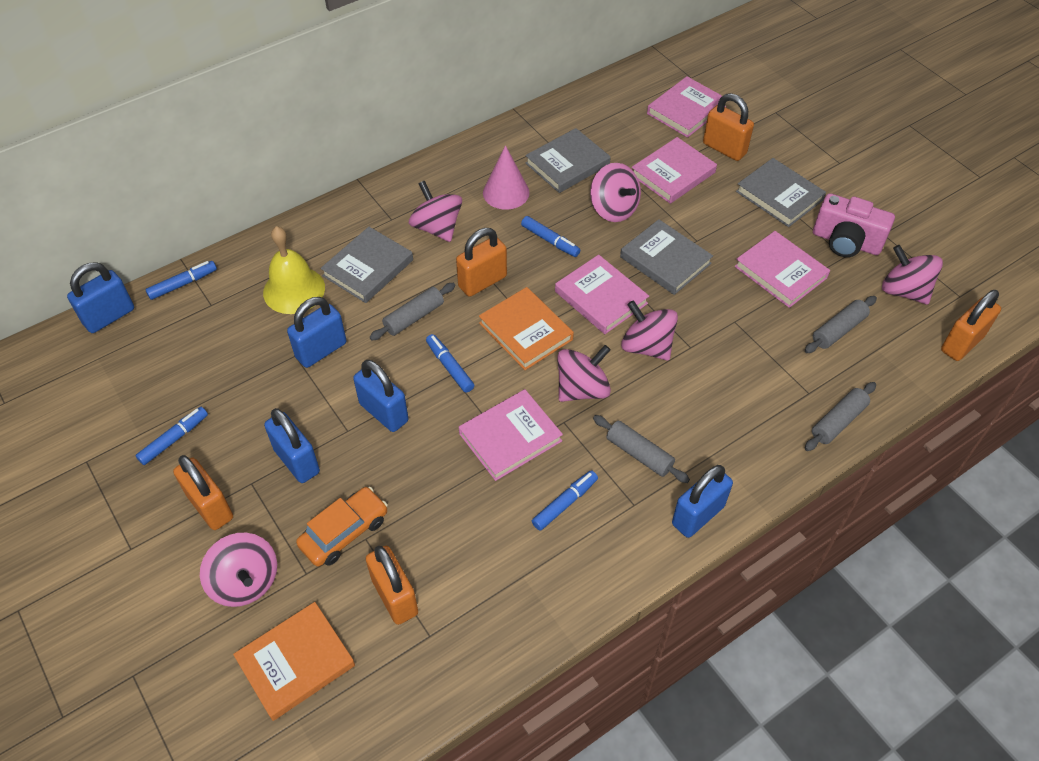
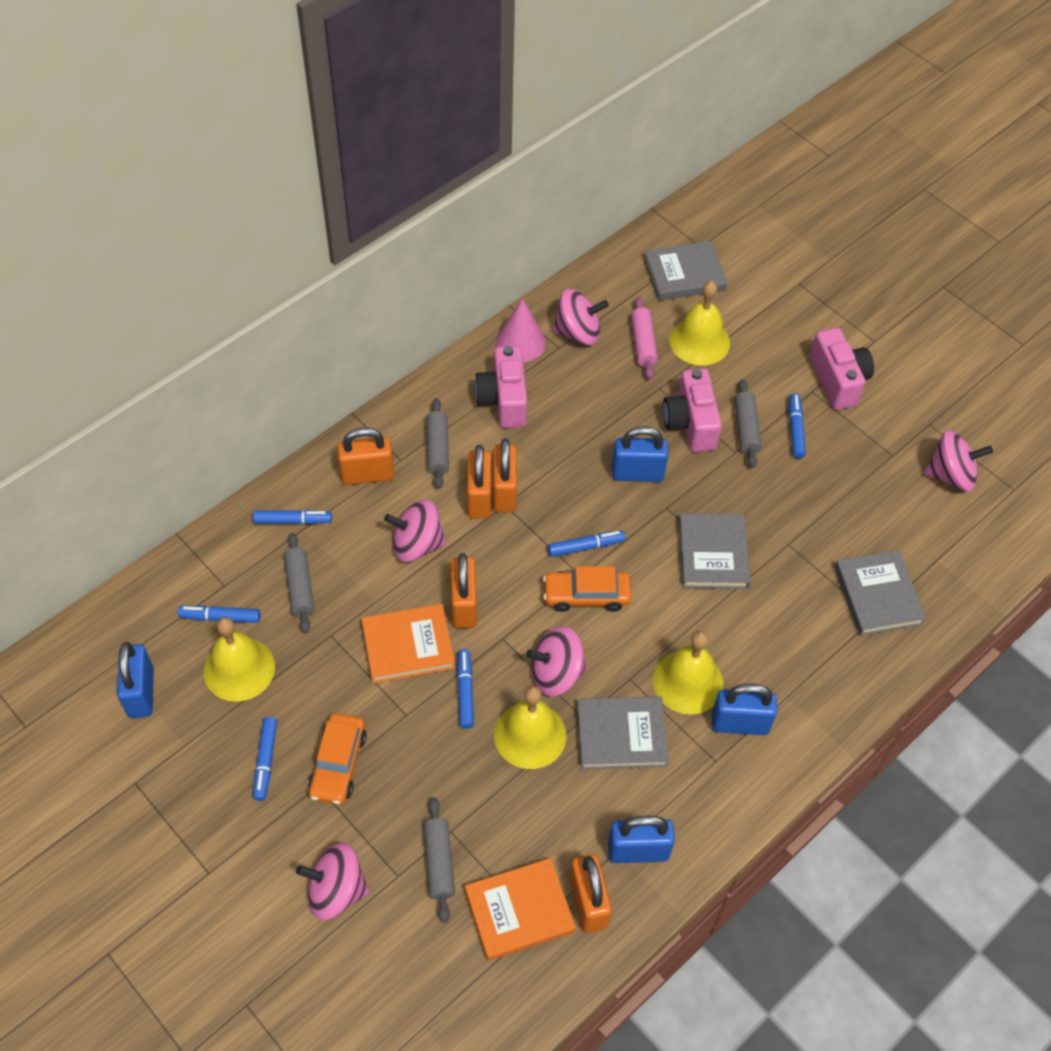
blue marker: 5 -> 6
blue padlock: 5 -> 4
orange car: 1 -> 2
pink book: 5 -> 0
pink camera: 1 -> 3
pink rolling pin: 0 -> 1
pink spinning top: 6 -> 5
yellow bell: 1 -> 4

